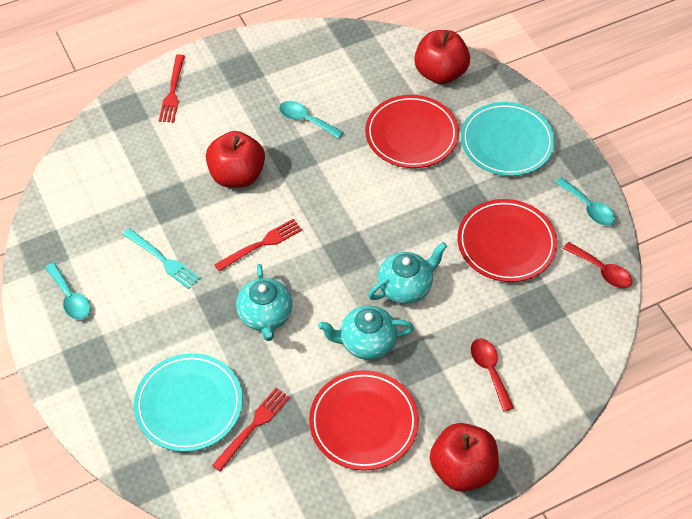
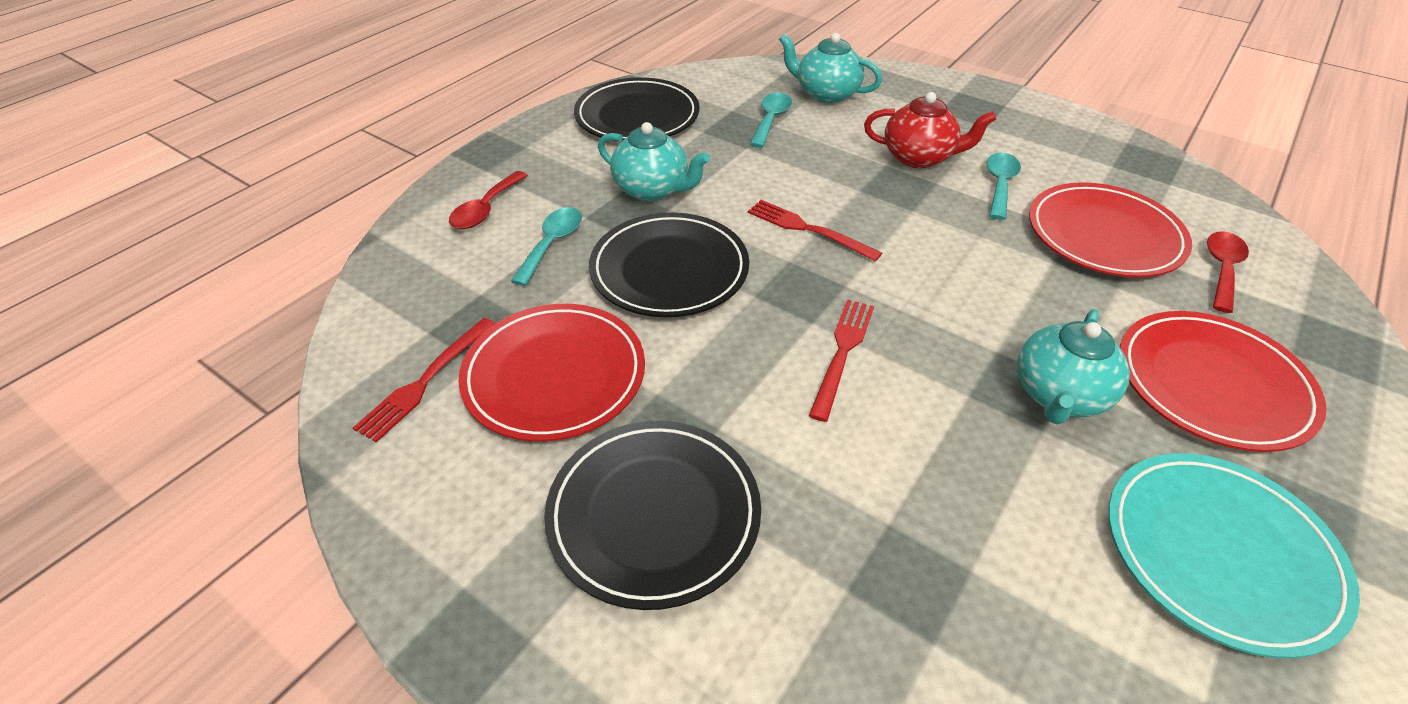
black plate: 0 -> 3
red apple: 3 -> 0
red teapot: 0 -> 1
turquoise fork: 1 -> 0
turquoise plate: 2 -> 1

